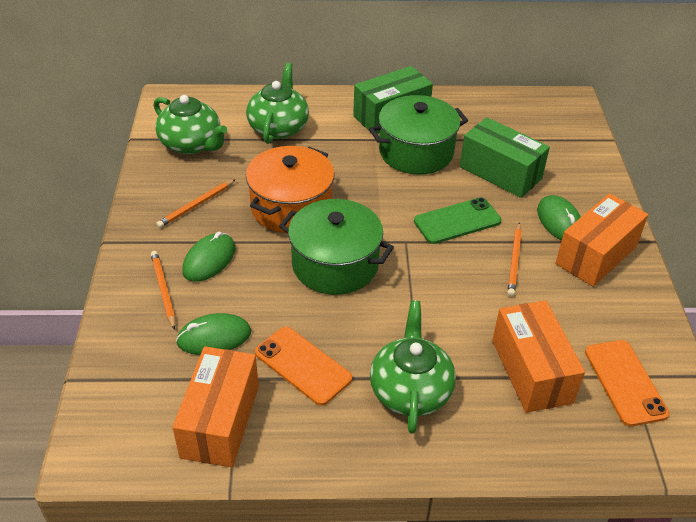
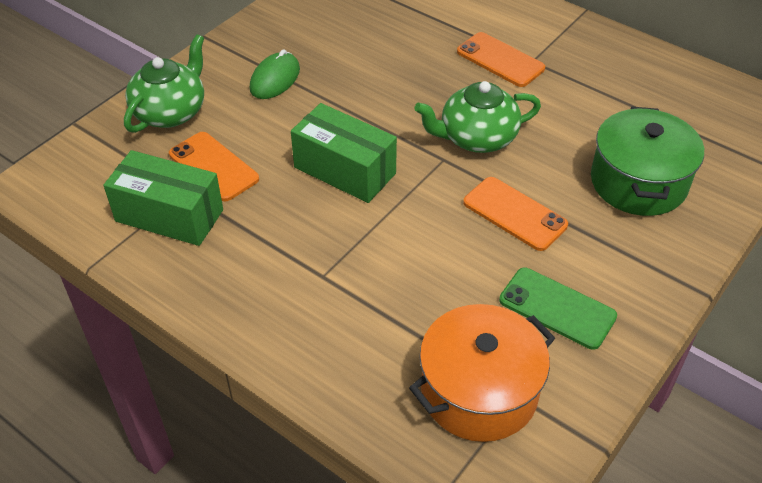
green mouse: 3 -> 1
green pot: 2 -> 1
green teapot: 3 -> 2
orange box: 3 -> 0
orange pencil: 3 -> 0
orange phone: 2 -> 3

